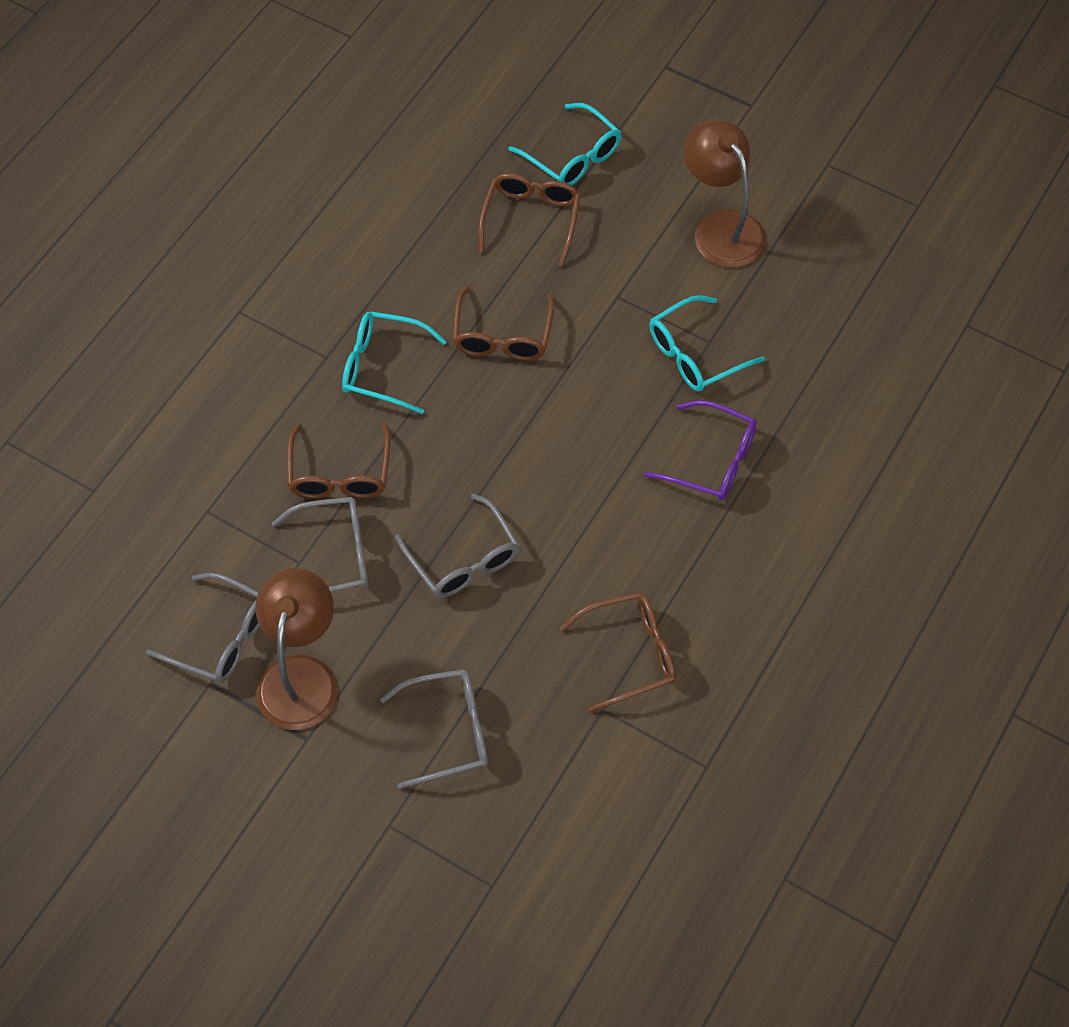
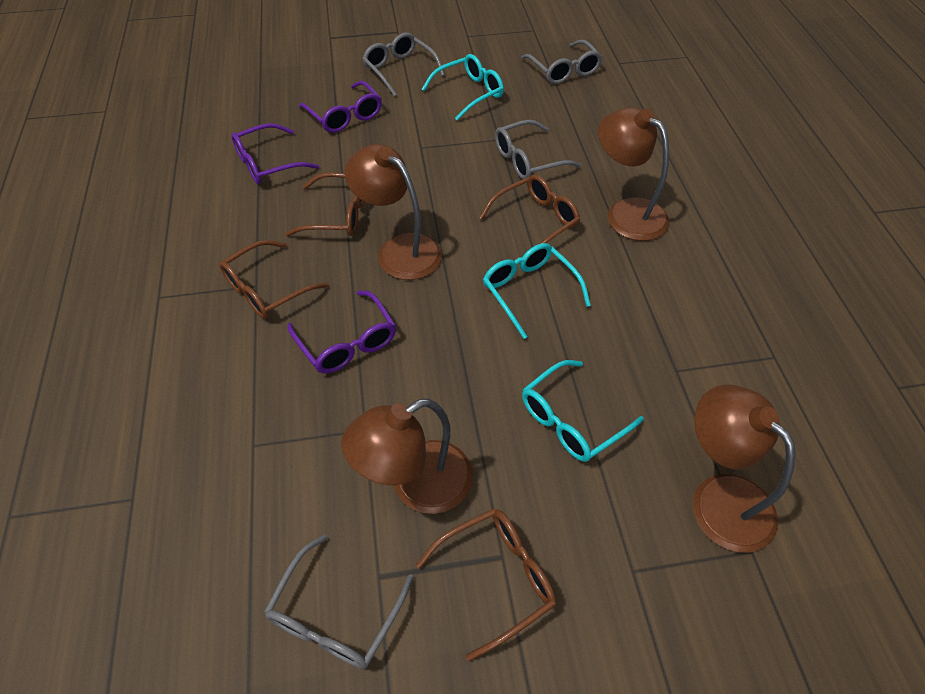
brown lamp: 2 -> 4
purple glasses: 1 -> 3

